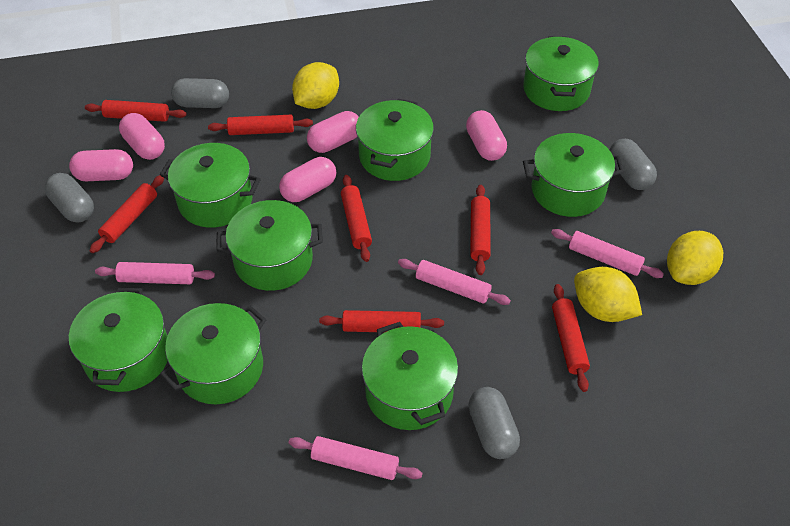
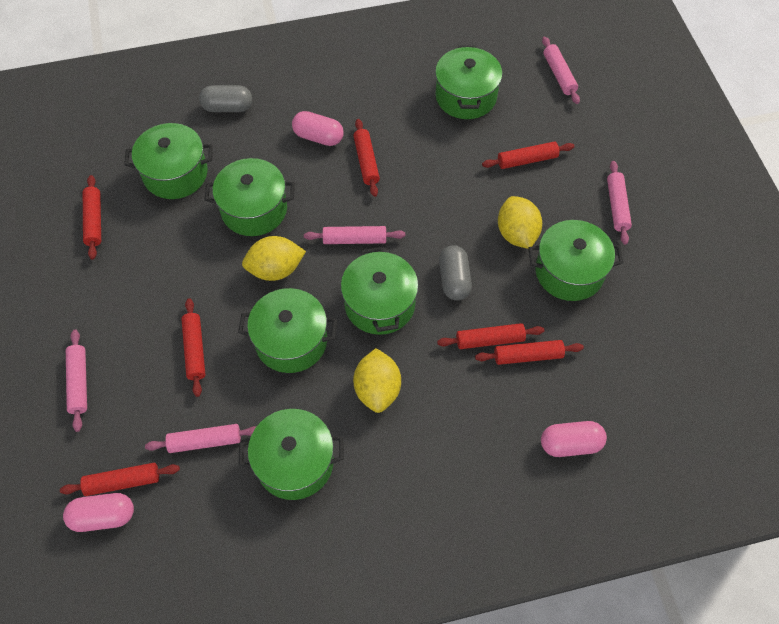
green pot: 8 -> 7
grey capsule: 4 -> 2
pink capsule: 5 -> 3
pink rolling pin: 4 -> 5

